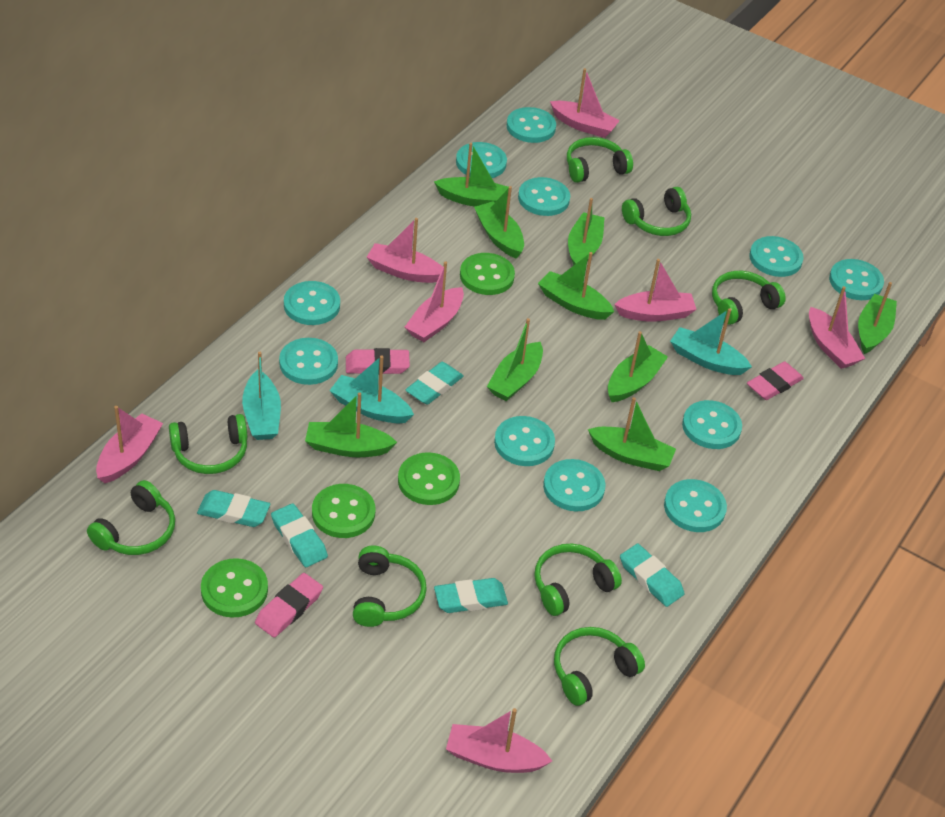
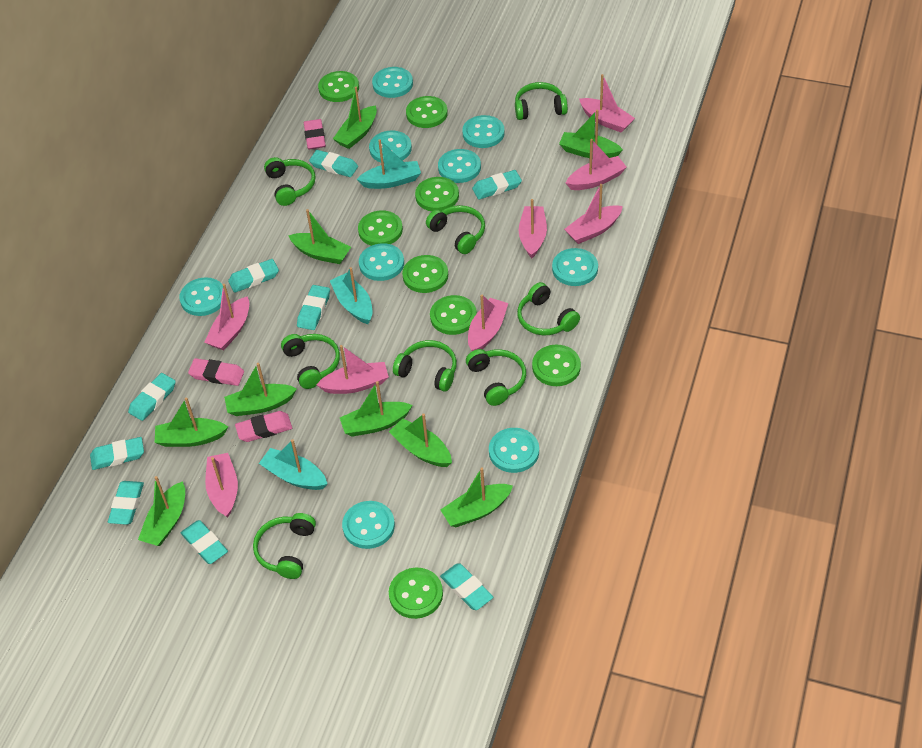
green button: 4 -> 8
pink boat: 7 -> 8
turquoise button: 11 -> 9
turquoise eraser: 5 -> 9

